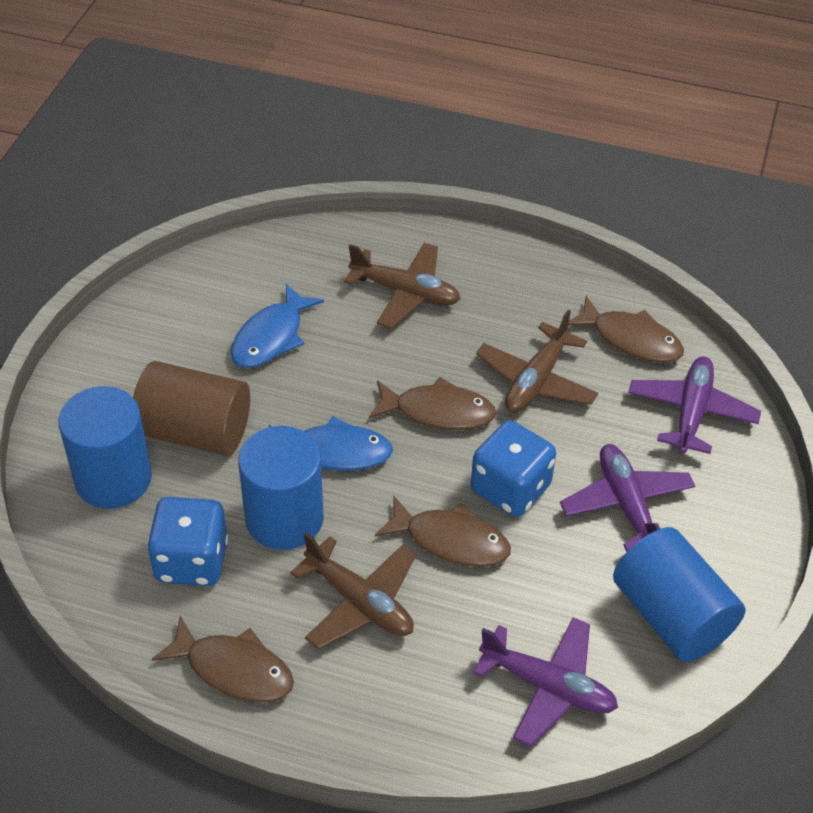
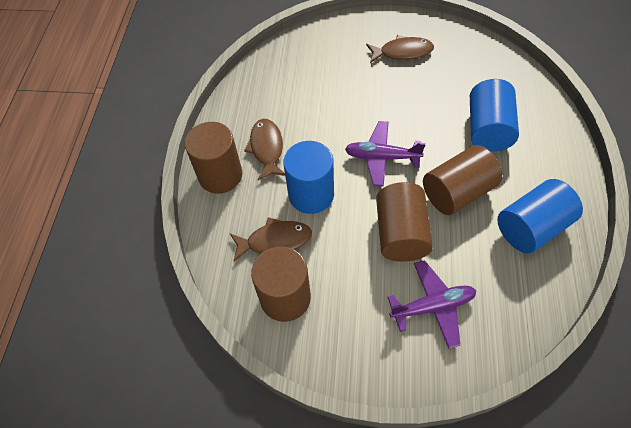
blue dice: 2 -> 0
blue fish: 2 -> 0
brown cylinder: 1 -> 4
brown fish: 4 -> 3
brown plane: 3 -> 0
purple plane: 3 -> 2

